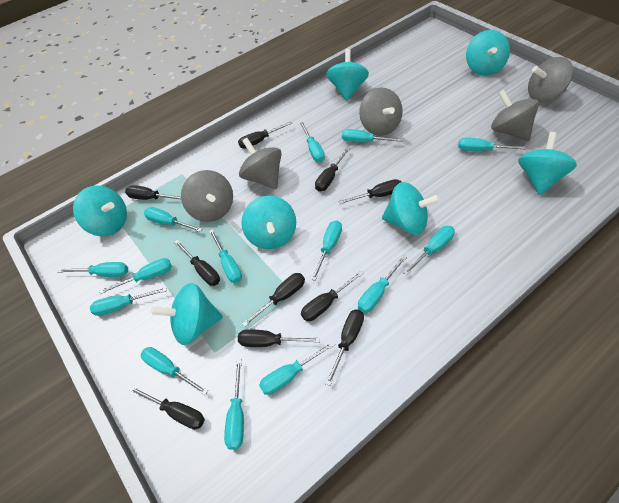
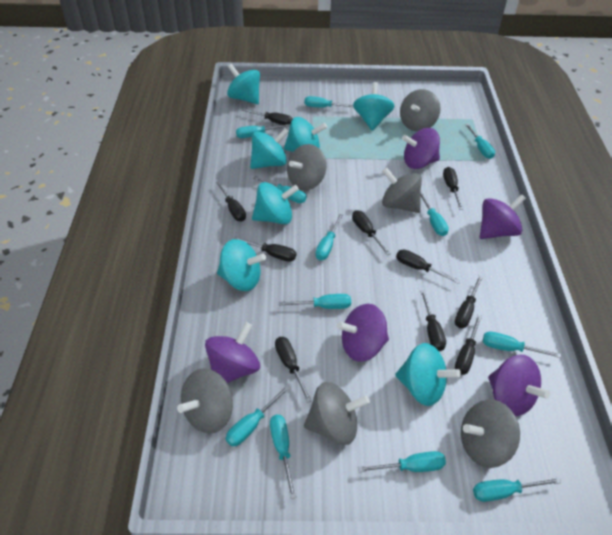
grey spinning top: 5 -> 6
purple spinning top: 0 -> 5
turquoise screwdriver: 14 -> 12

